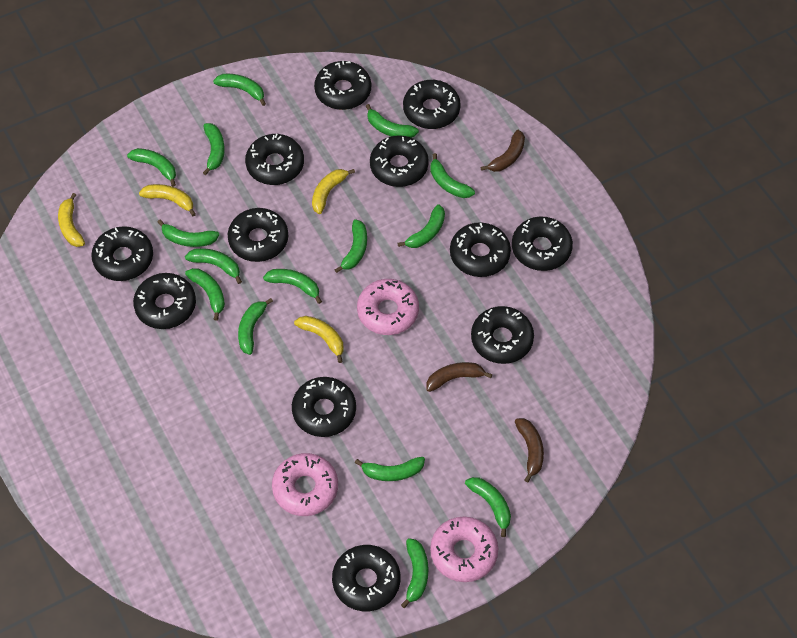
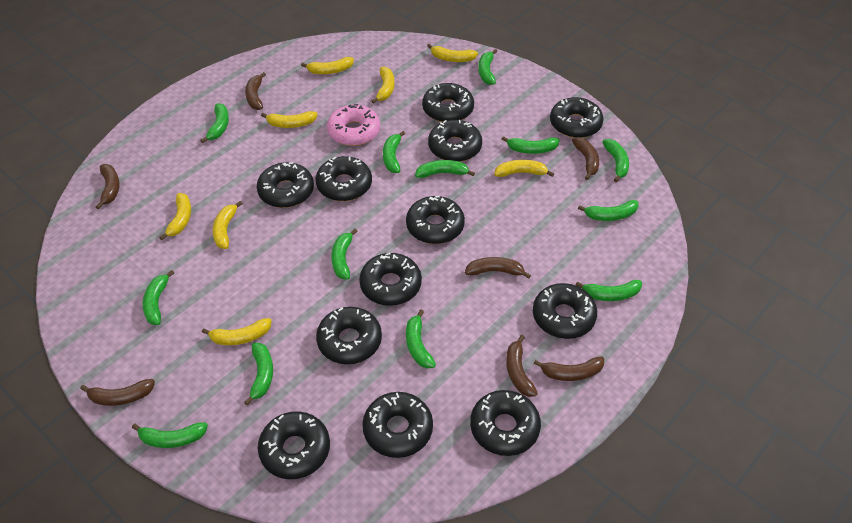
brown banana: 3 -> 7
green banana: 15 -> 13
pink donut: 3 -> 1
yellow banana: 4 -> 8

